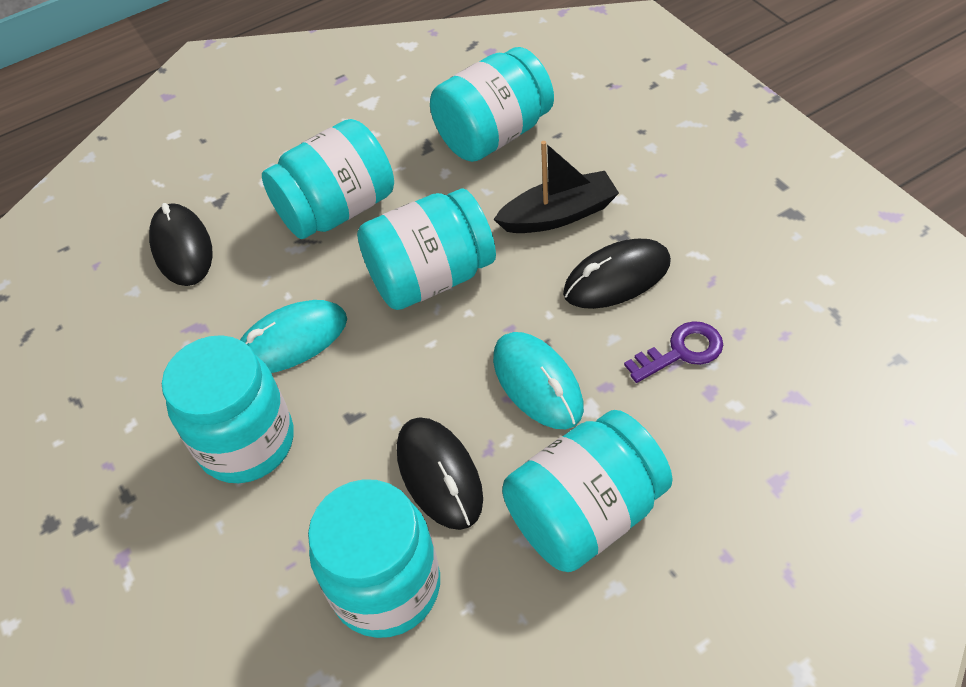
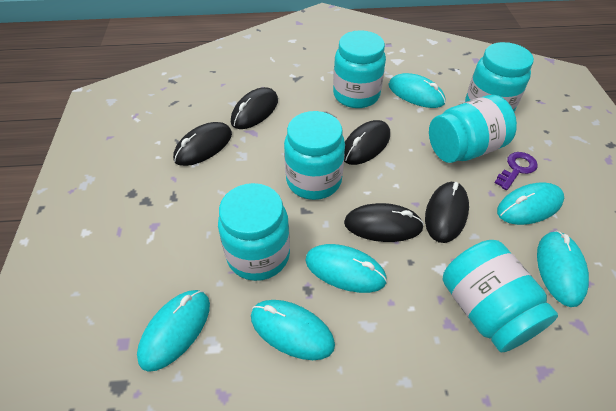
black boat: 1 -> 0
black mouse: 3 -> 5
turquoise mouse: 2 -> 6

